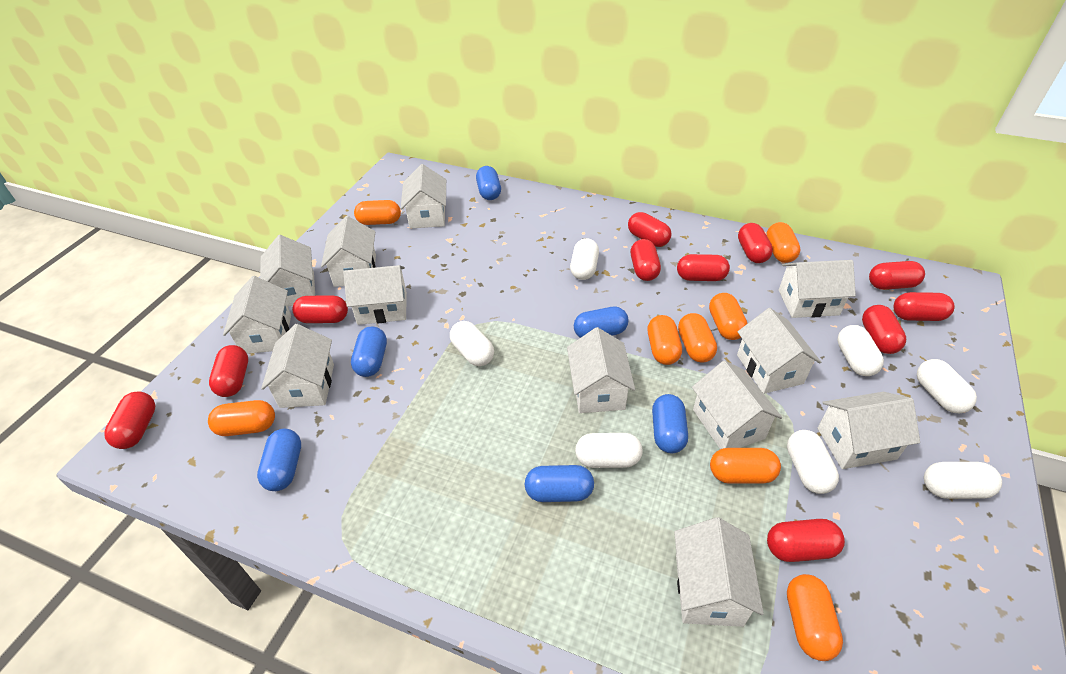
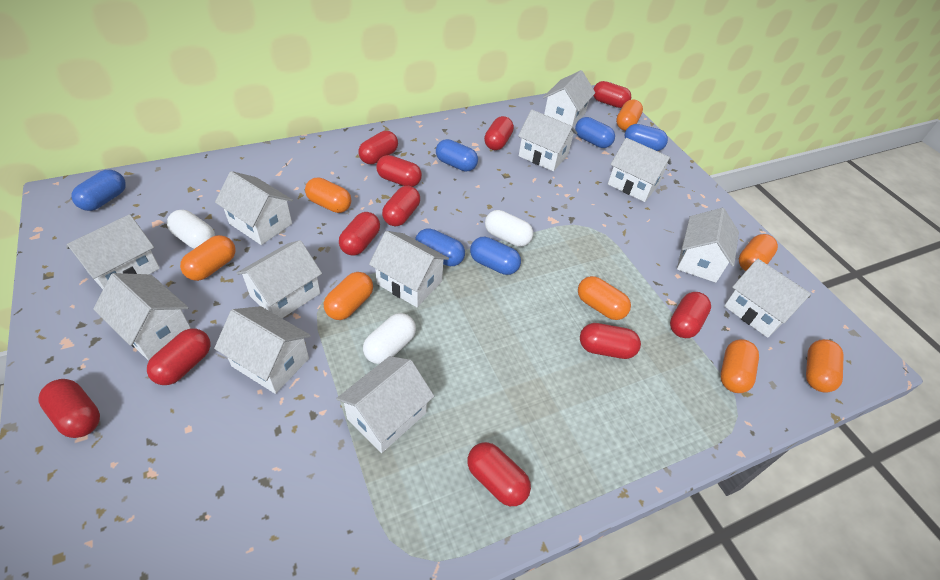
white capsule: 7 -> 3

